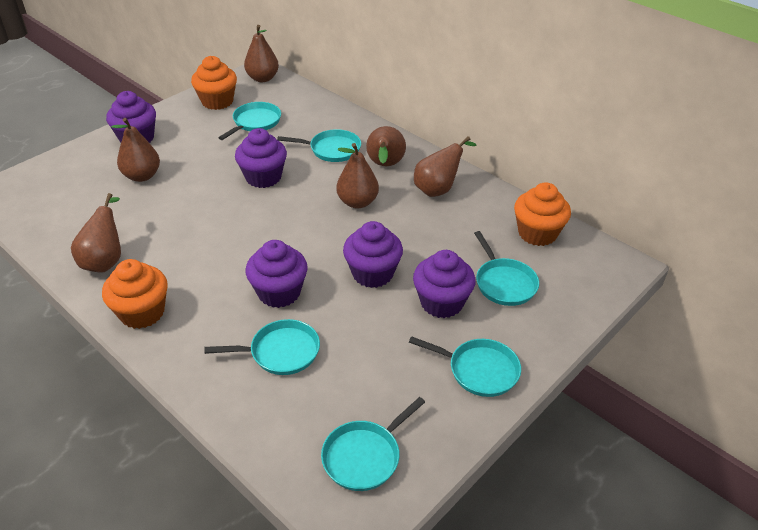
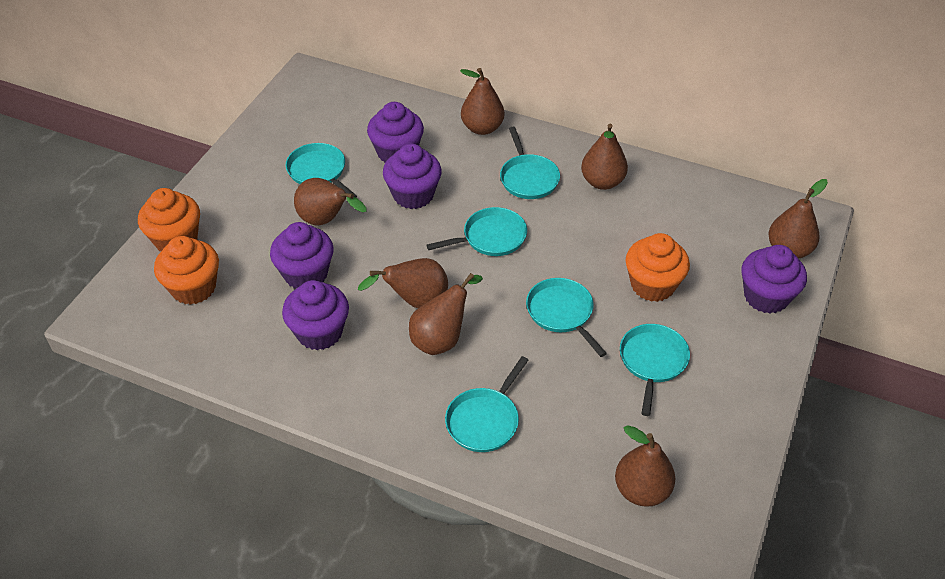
brown pear: 6 -> 7

